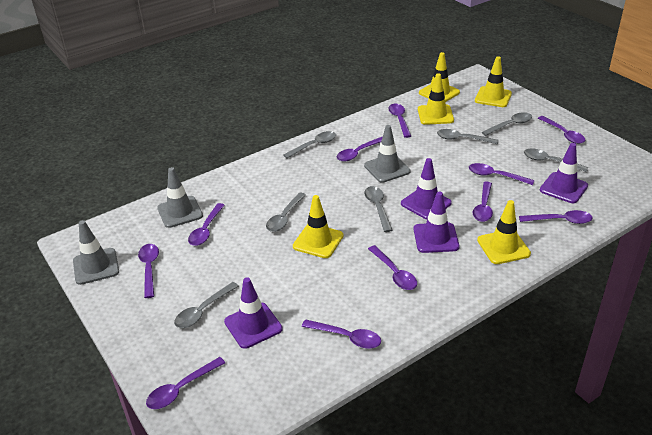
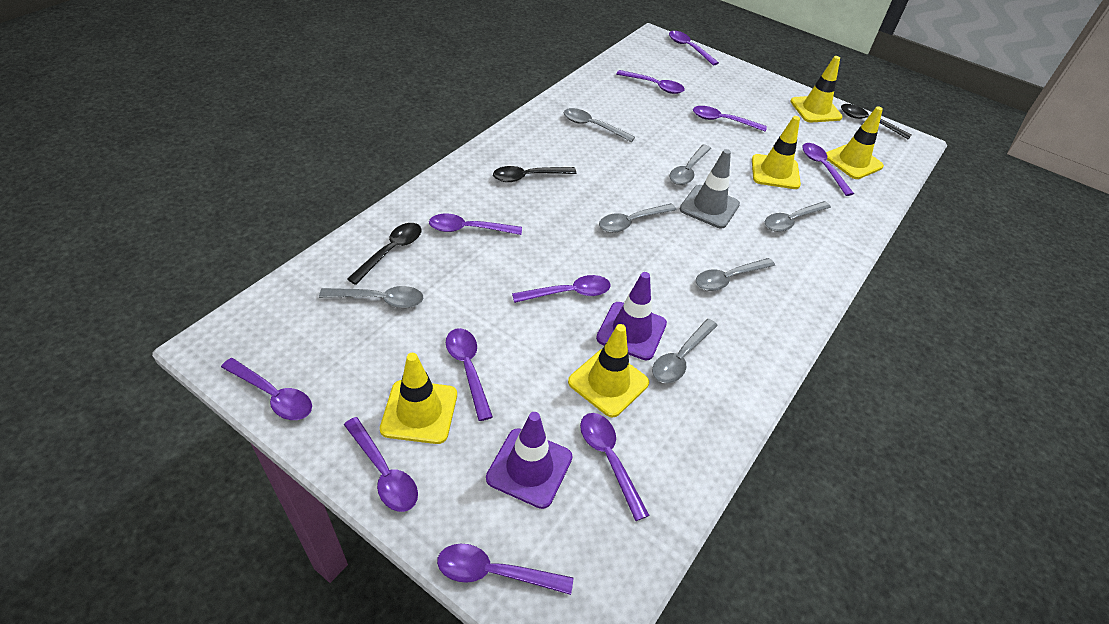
black spoon: 0 -> 3
grey traffic cone: 3 -> 1
purple traffic cone: 4 -> 2

